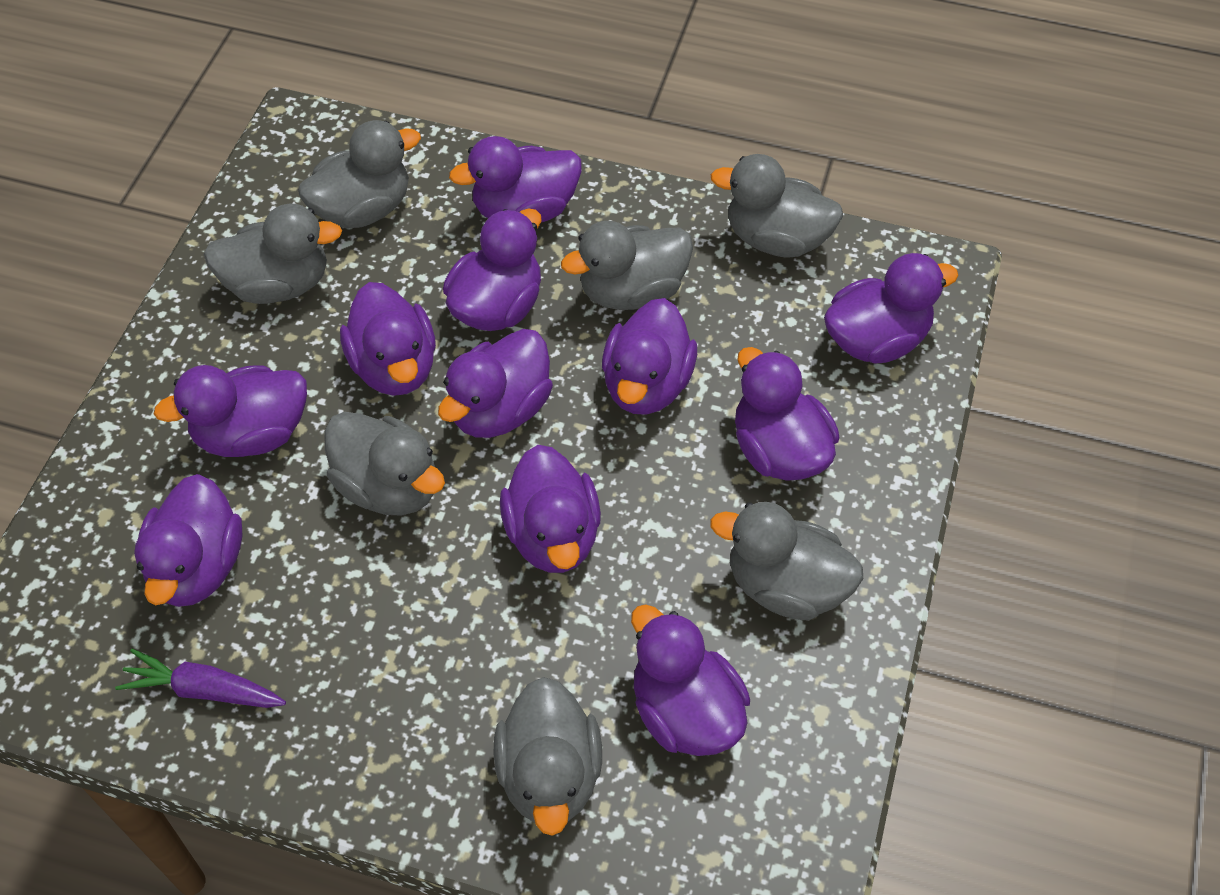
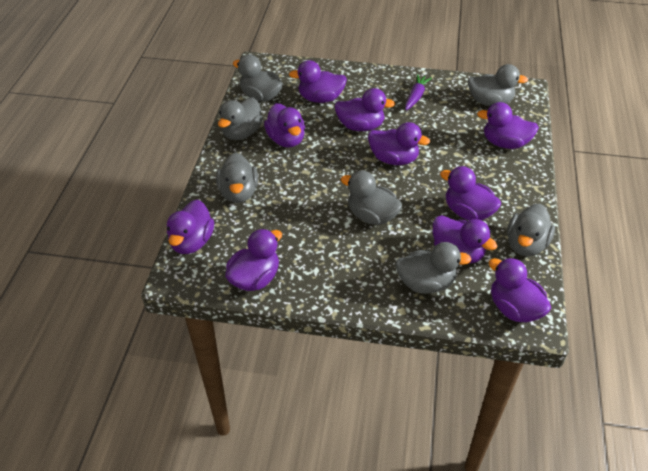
purple duck: 11 -> 10

